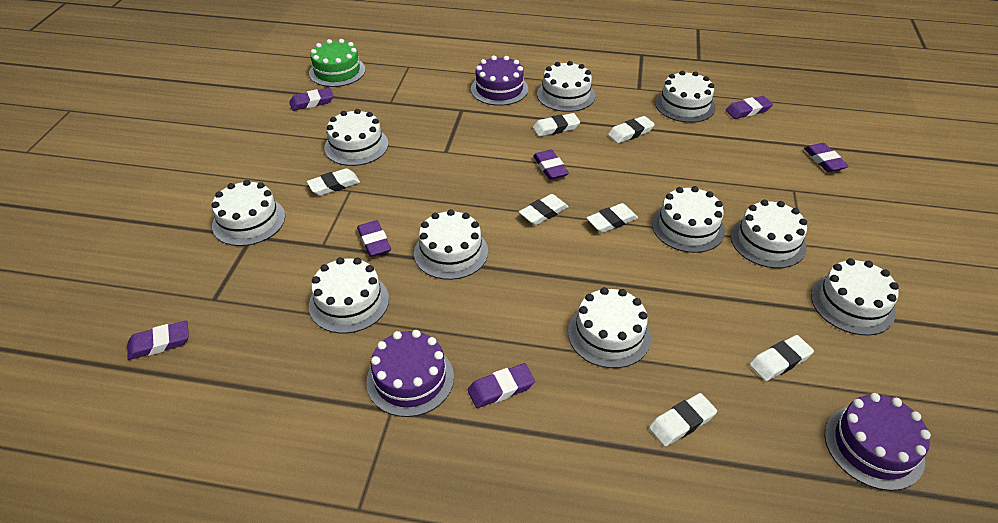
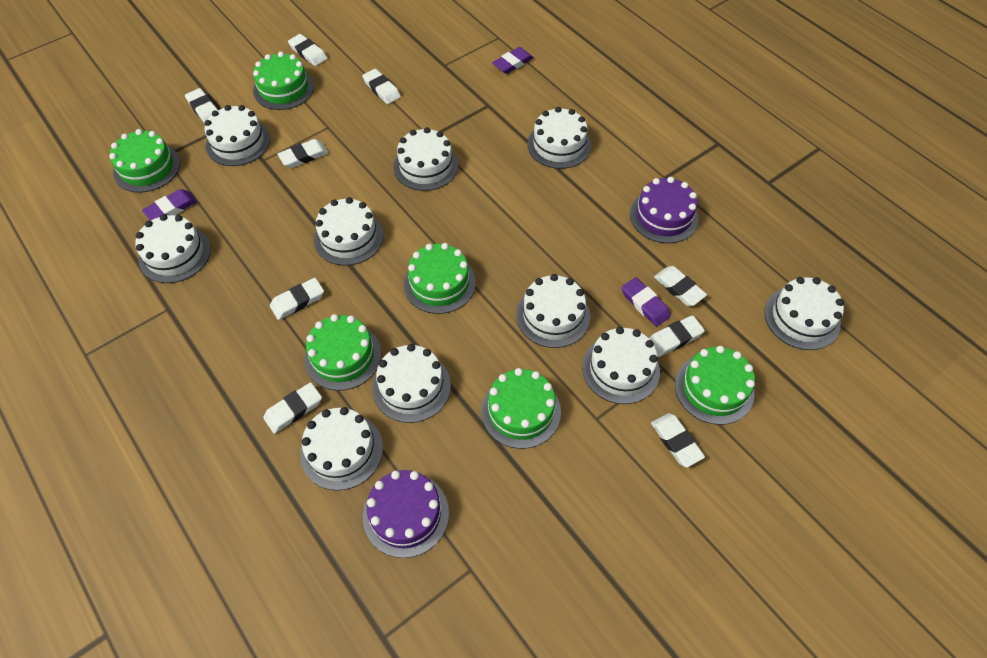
green cake: 1 -> 6
purple cake: 3 -> 2
purple eraser: 7 -> 3
white eraser: 7 -> 9

